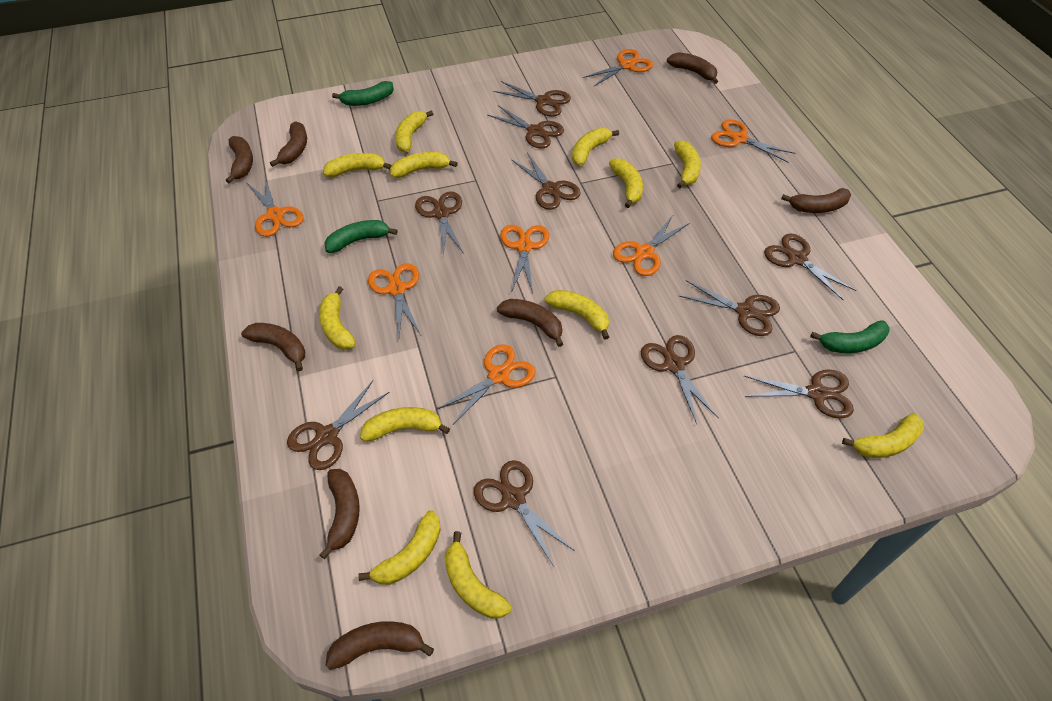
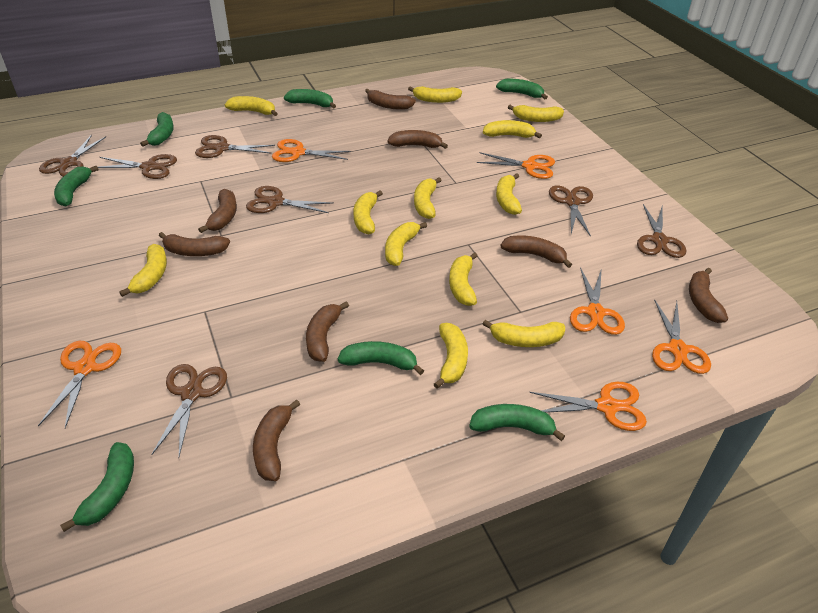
brown scissors: 10 -> 7
green banana: 3 -> 7
orange scissors: 7 -> 6

